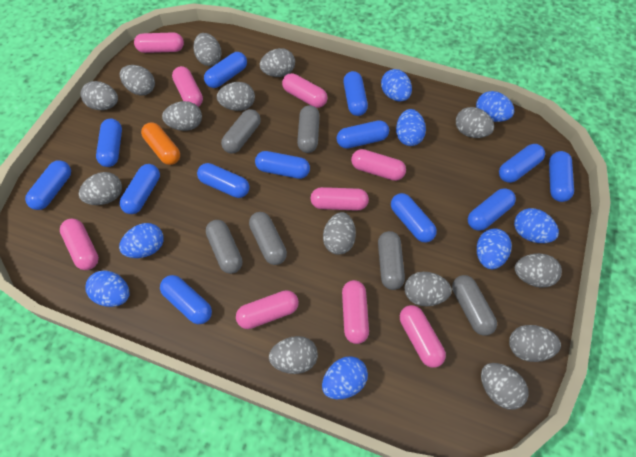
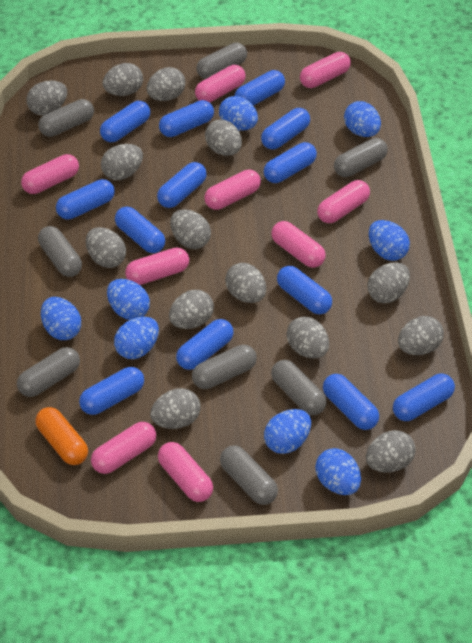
grey capsule: 6 -> 8

